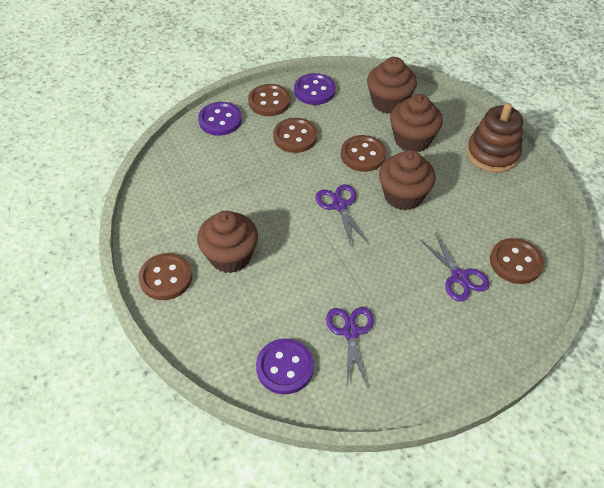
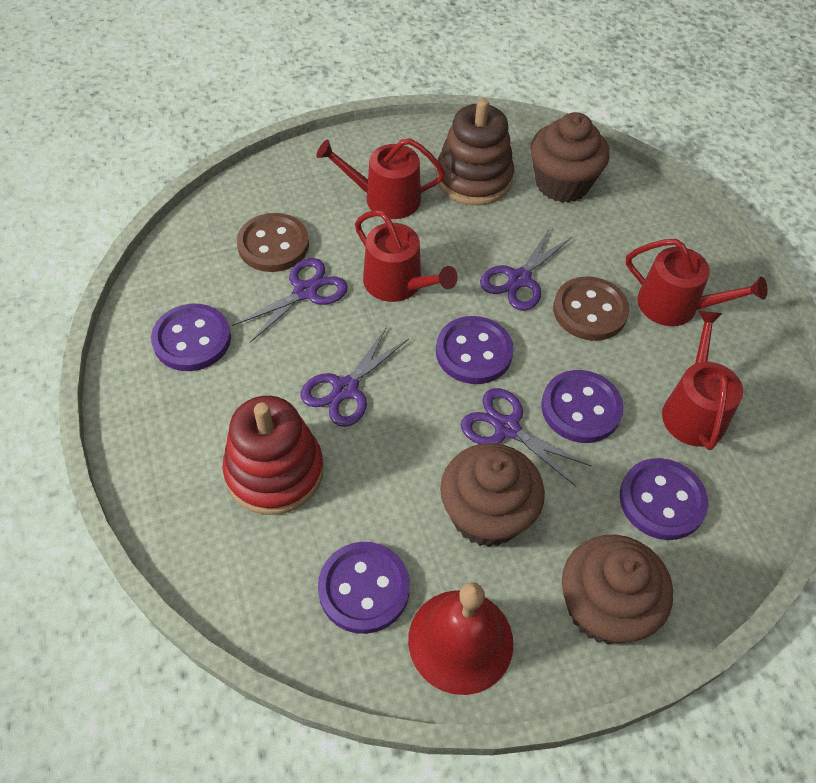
brown button: 5 -> 2
brown cupcake: 4 -> 3
purple button: 3 -> 5
purple scissors: 3 -> 4
red bell: 0 -> 1
red stacking toy: 0 -> 1
red watering can: 0 -> 4

